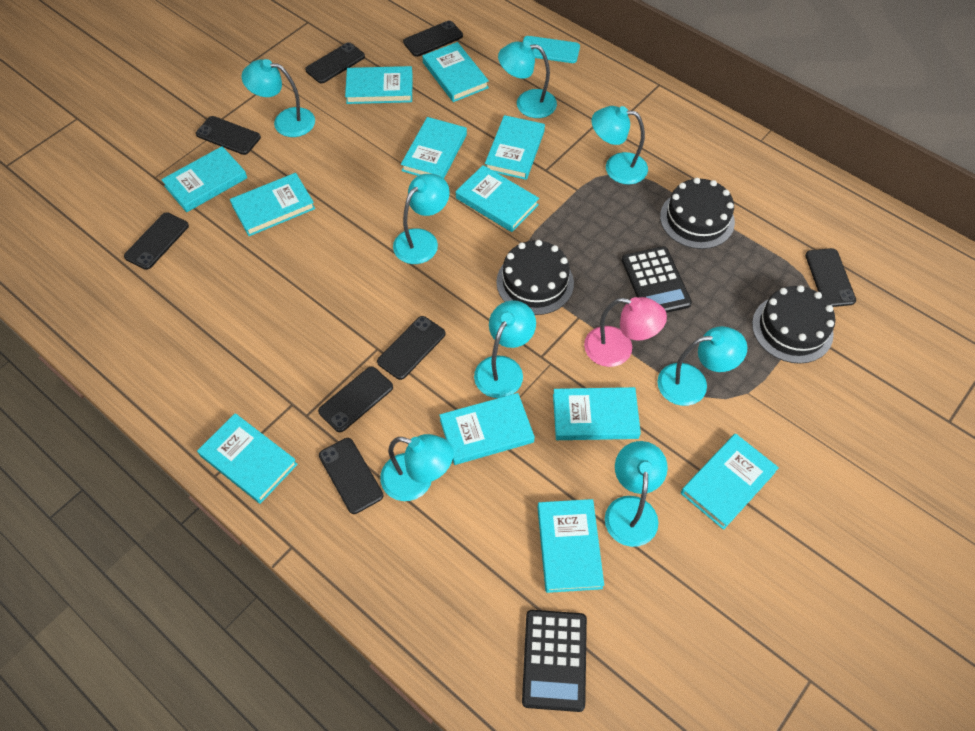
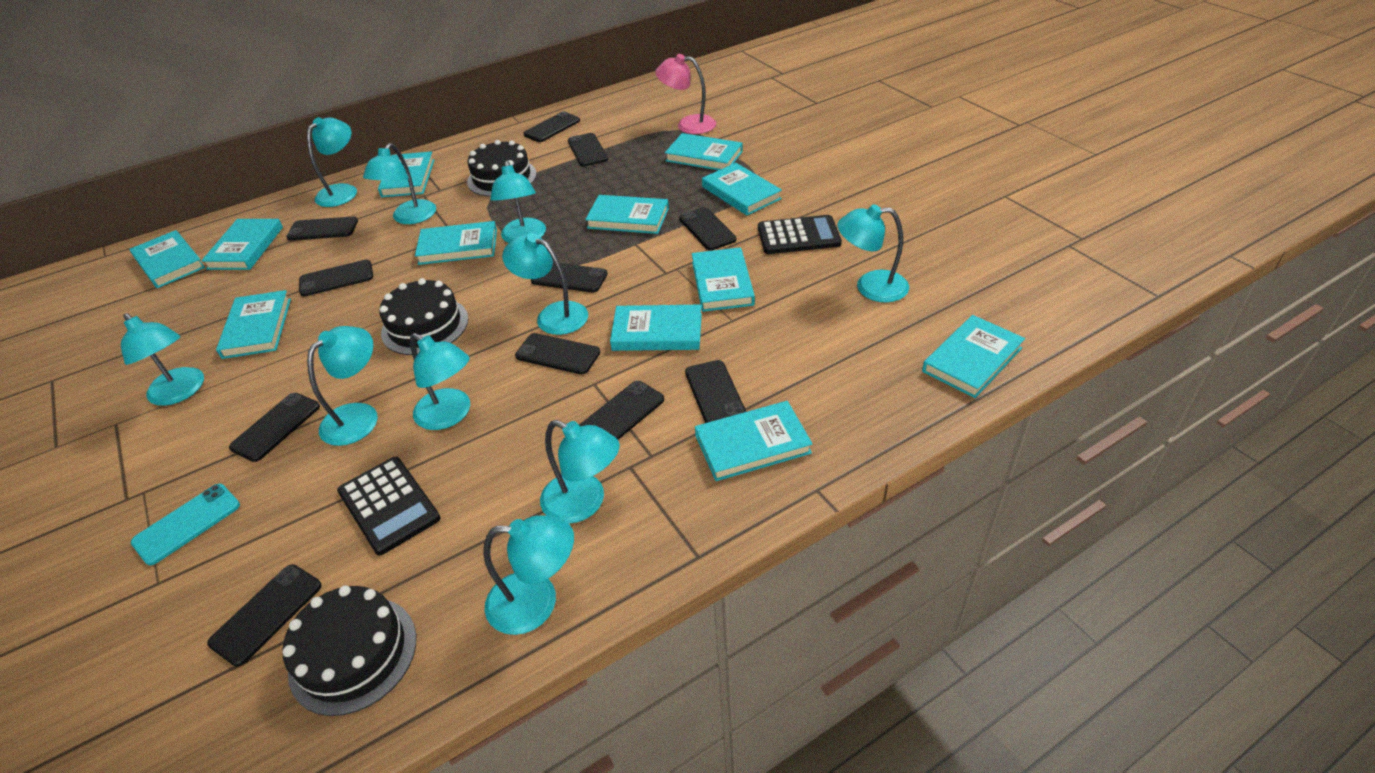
black phone: 8 -> 11
turquoise lamp: 8 -> 10

